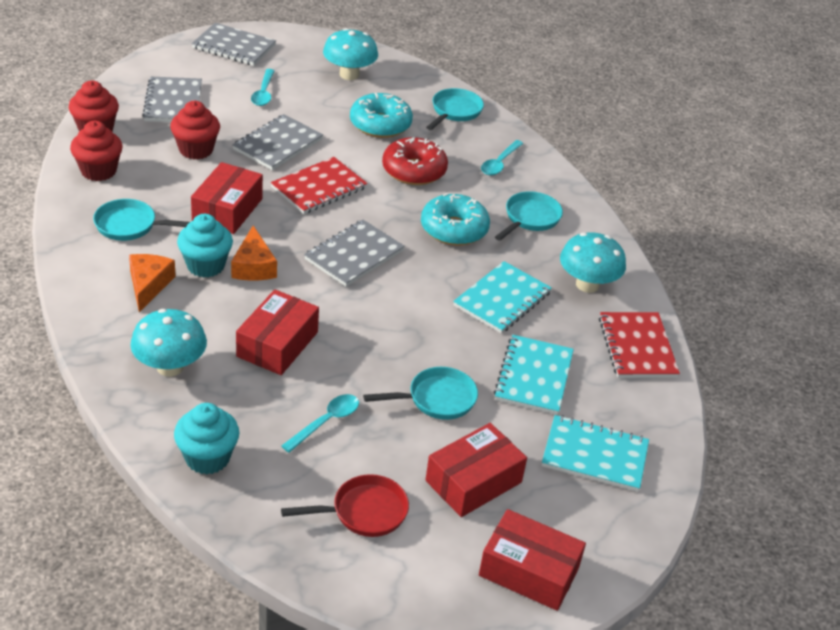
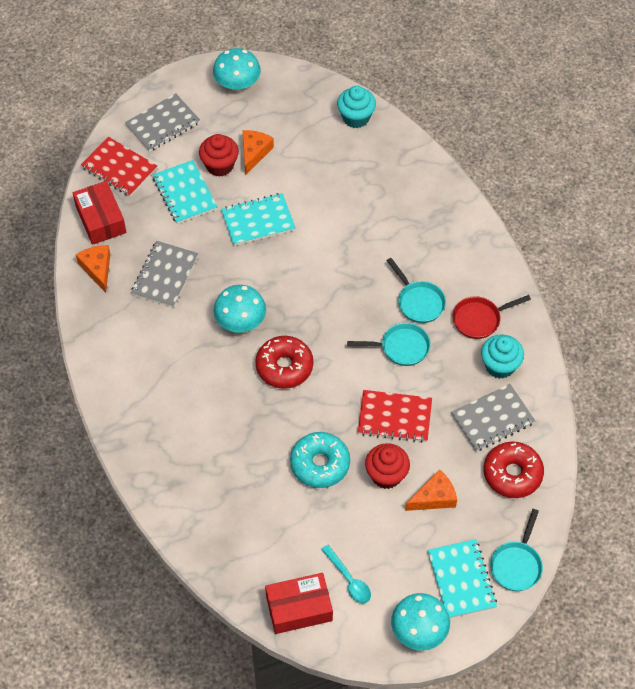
grey notebook: 4 -> 3
orange cheese: 2 -> 3
red box: 4 -> 2
red cupcake: 3 -> 2
red donut: 1 -> 2
turquoise donut: 2 -> 1
turquoise pan: 4 -> 3
turquoise spoon: 3 -> 1

